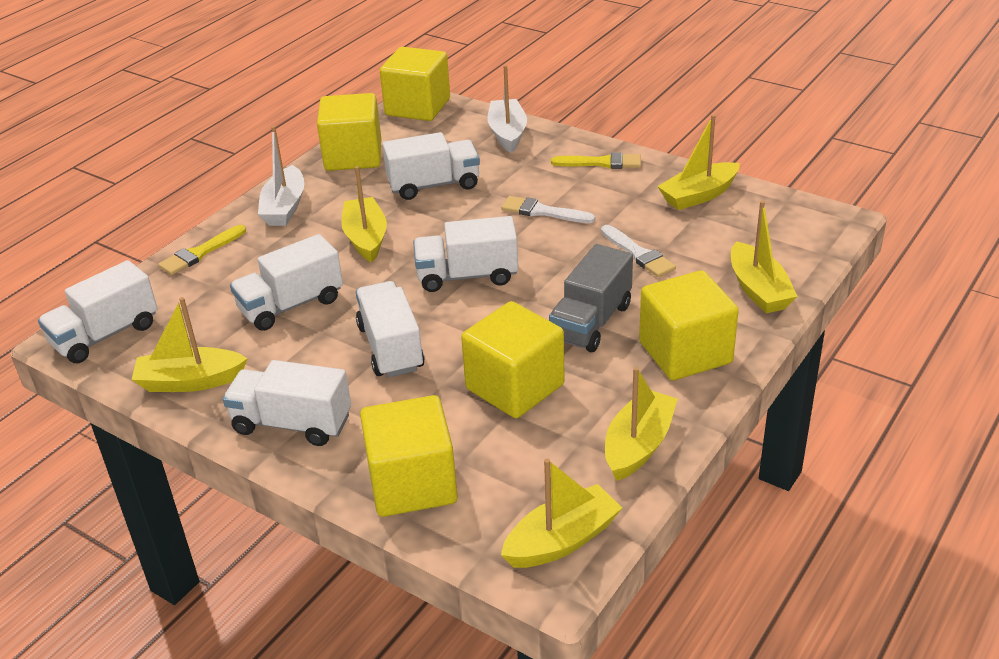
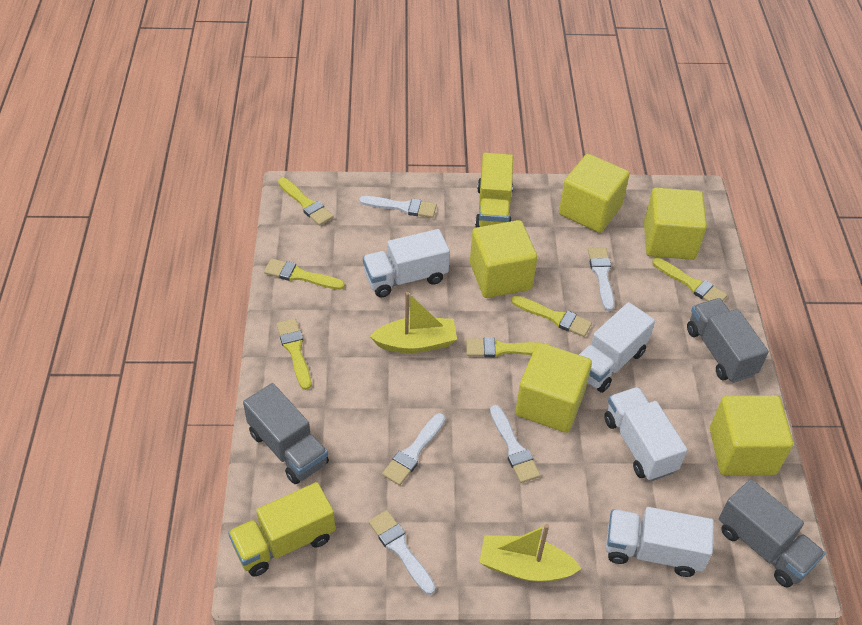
grey truck: 1 -> 3
white boat: 2 -> 0
white brush: 2 -> 5
white truck: 6 -> 4
yellow boat: 6 -> 2
yellow brush: 2 -> 6
yellow truck: 0 -> 2

